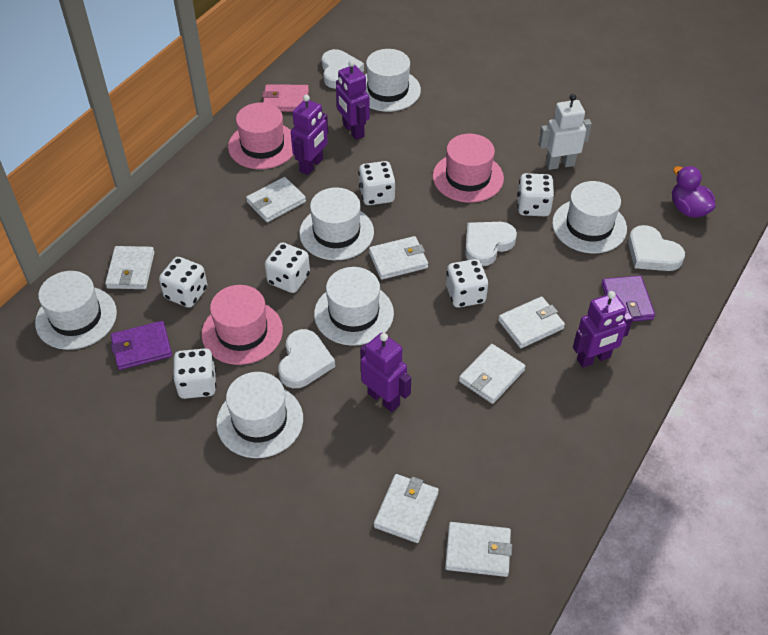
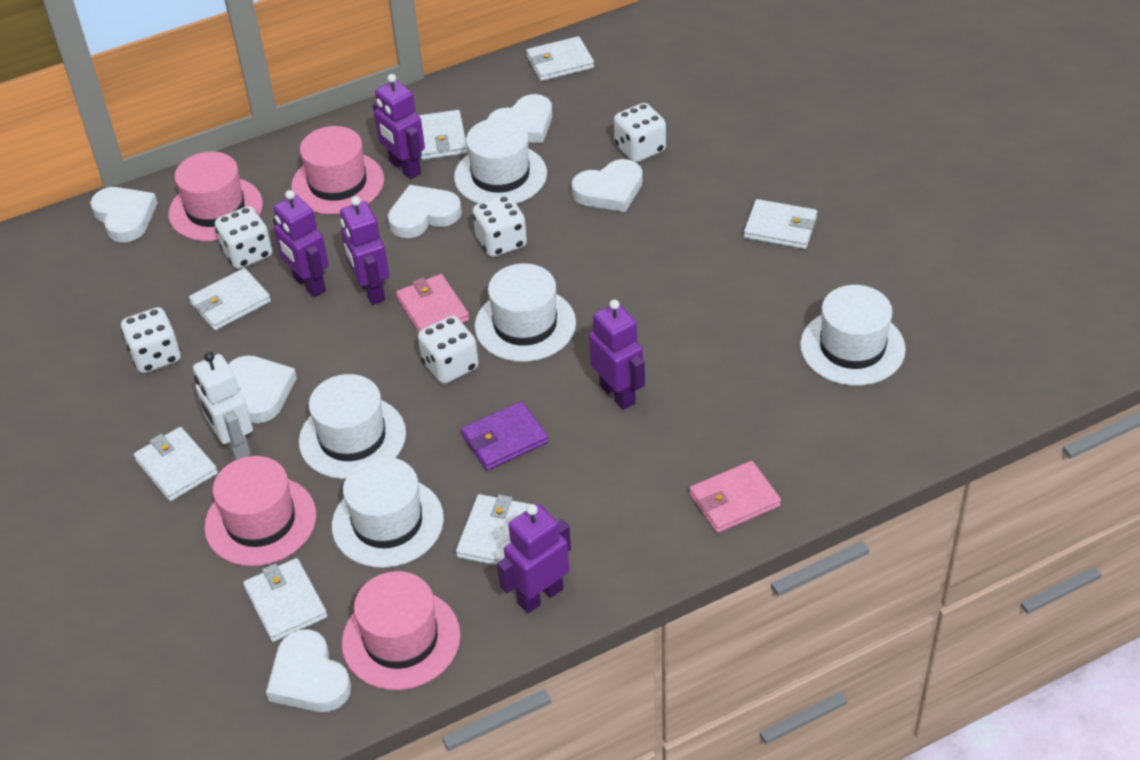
pink hat: 3 -> 4
pink wallet: 1 -> 2
purple duck: 1 -> 0
purple robot: 4 -> 5
purple wallet: 2 -> 1
white dice: 6 -> 5
white hat: 6 -> 5
white heart: 4 -> 6

